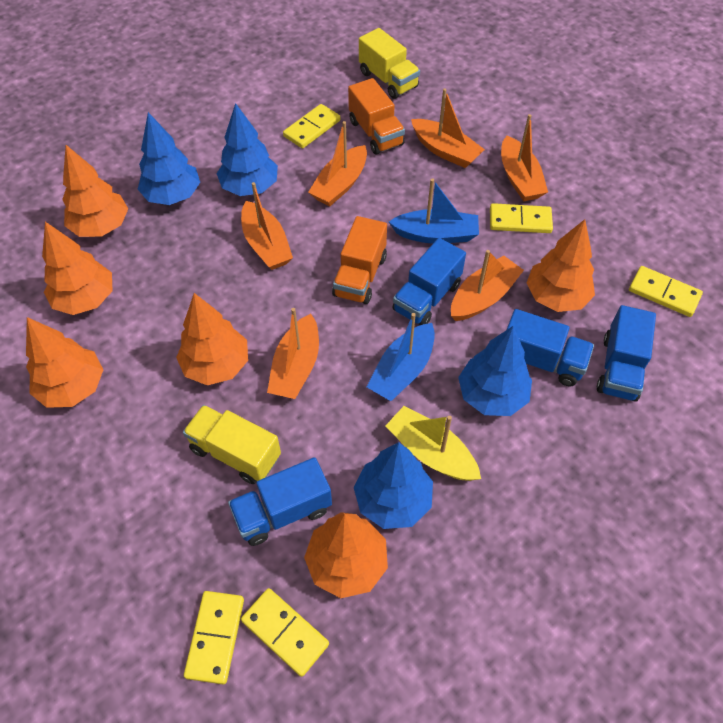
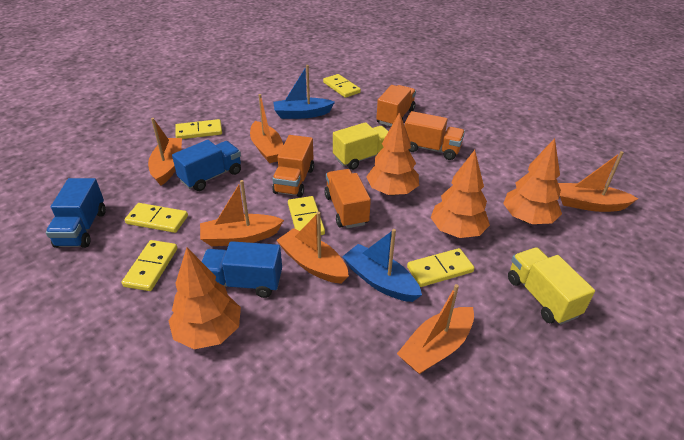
blue tree: 4 -> 0
blue truck: 4 -> 3
orange tree: 6 -> 4
orange truck: 2 -> 4
yellow boat: 1 -> 0
yellow domino: 5 -> 6

